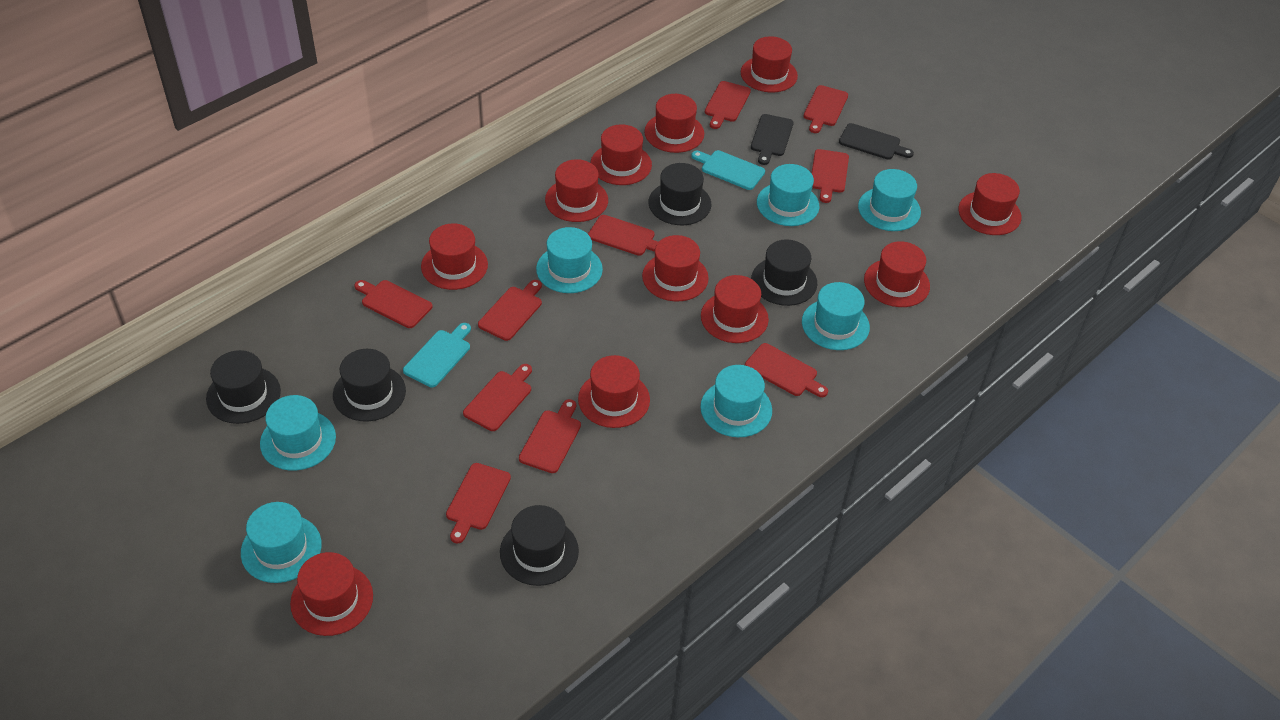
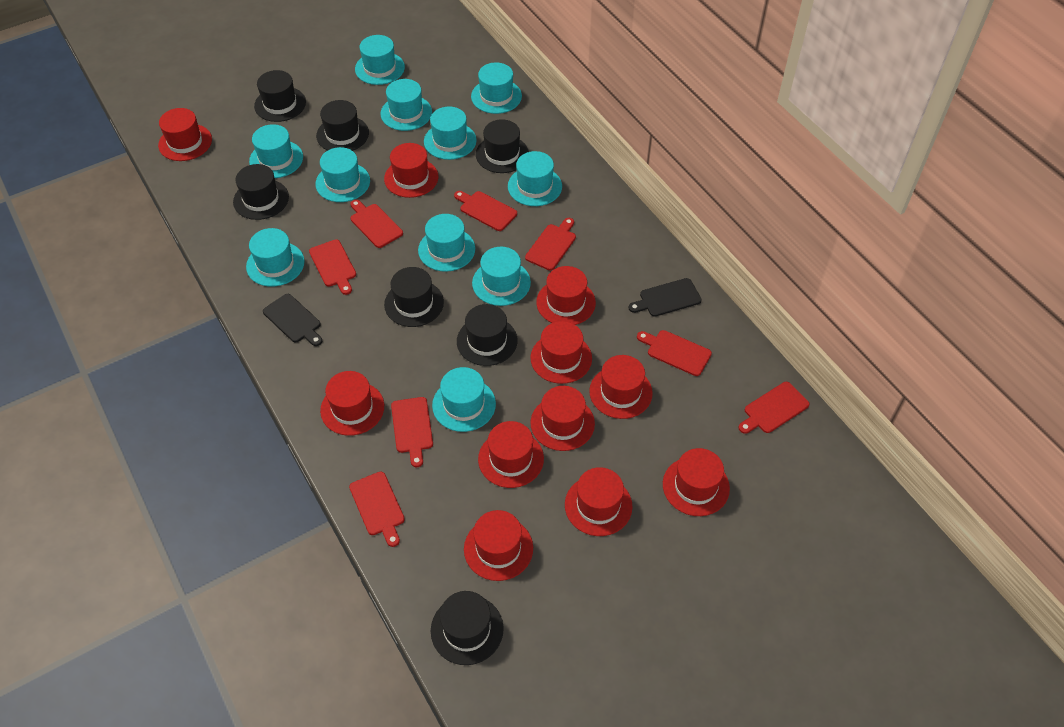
black hat: 5 -> 7
red cutting board: 10 -> 8
turquoise cutting board: 2 -> 0
turquoise hat: 7 -> 11

